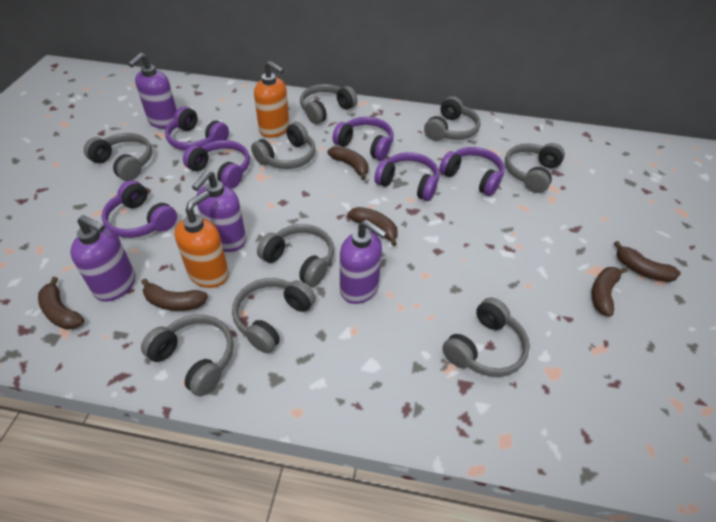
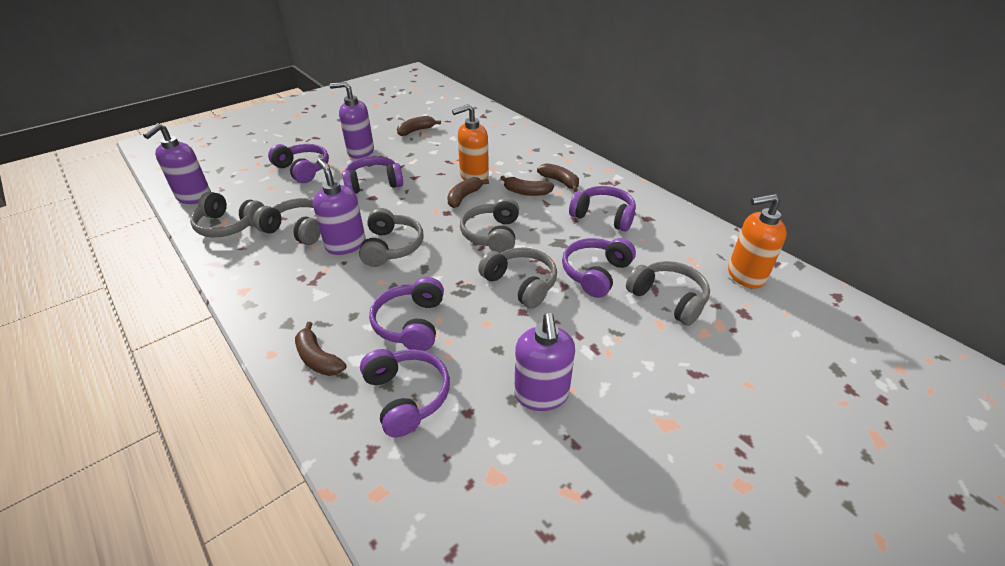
brown banana: 6 -> 5
grey headphones: 9 -> 6

